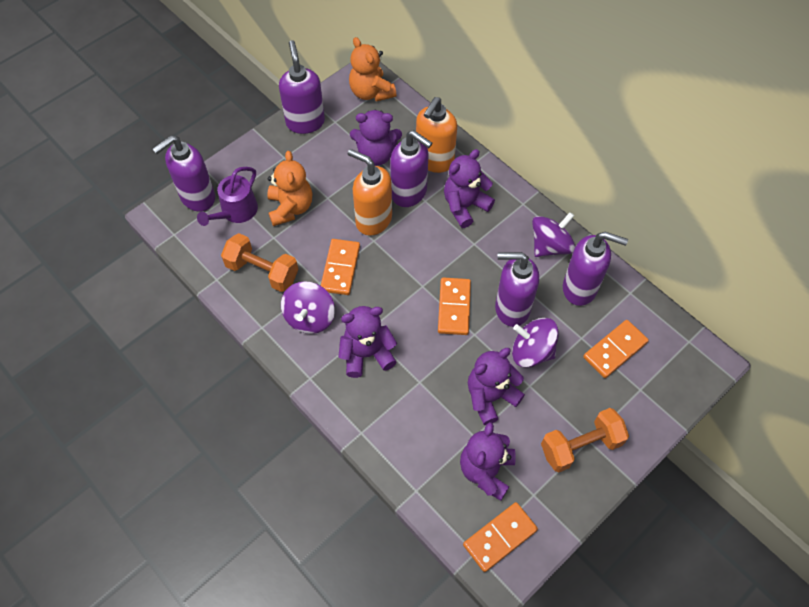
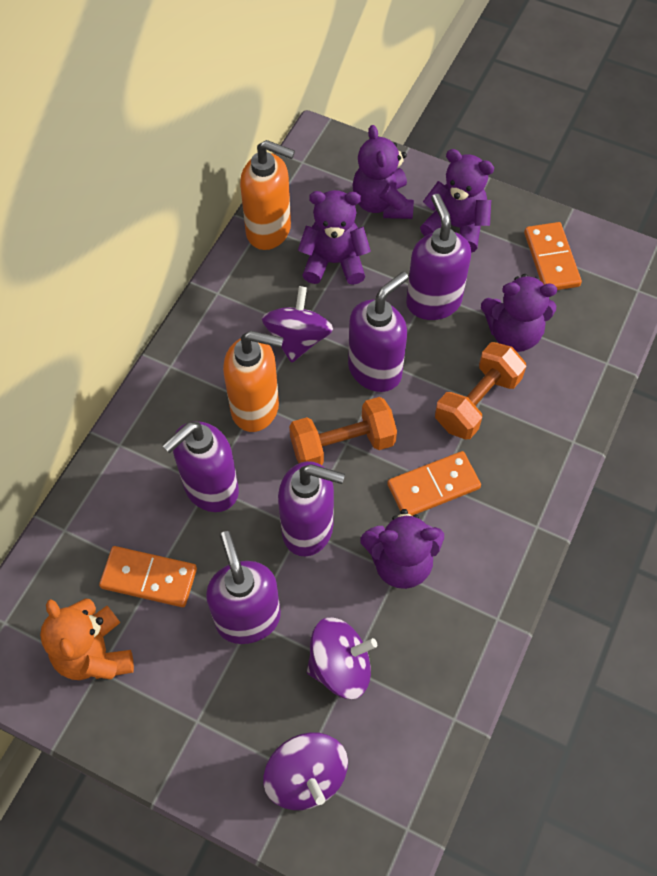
orange domino: 4 -> 3
orange teddy bear: 2 -> 1
purple watering can: 1 -> 0

